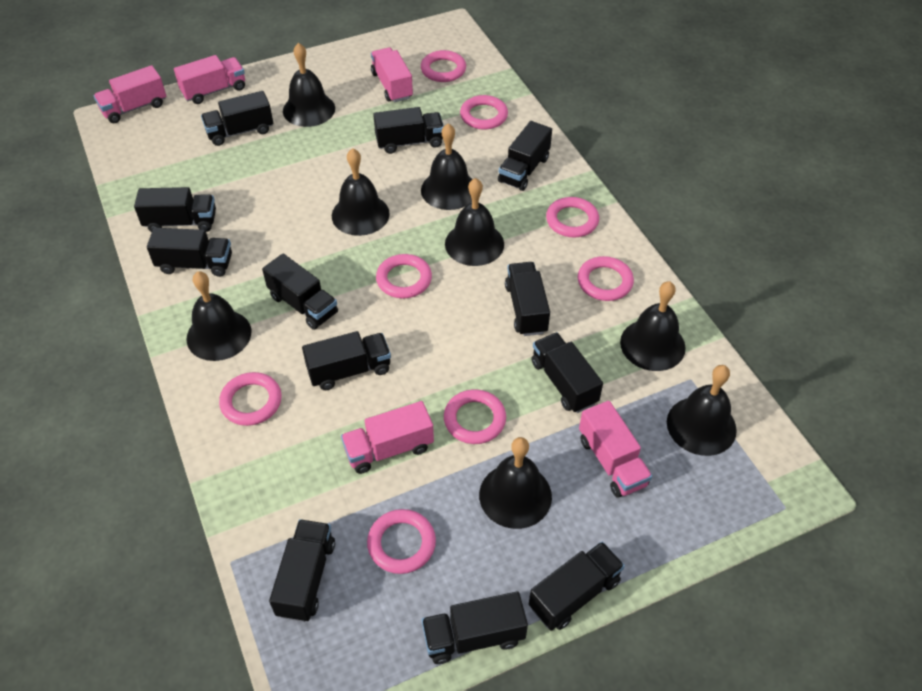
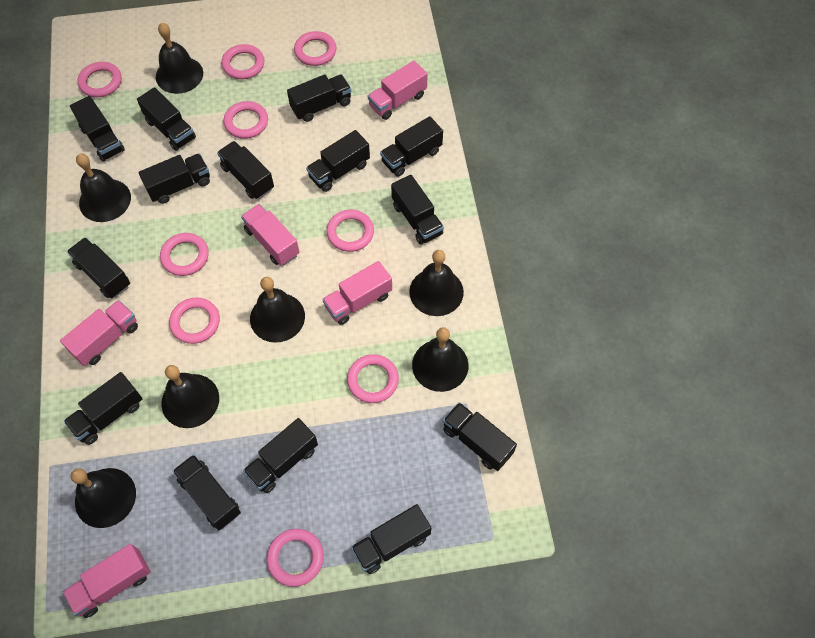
black bell: 8 -> 7
black truck: 12 -> 14
pink ring: 8 -> 9

